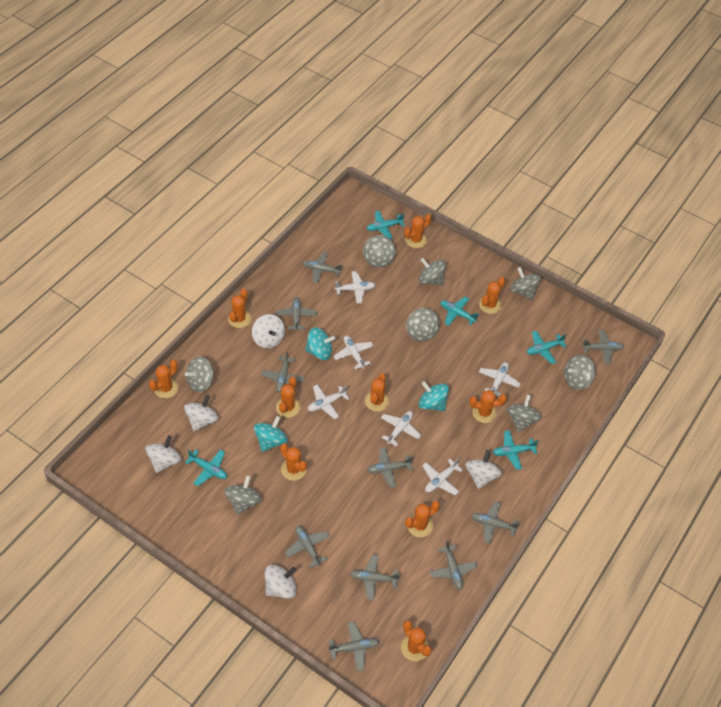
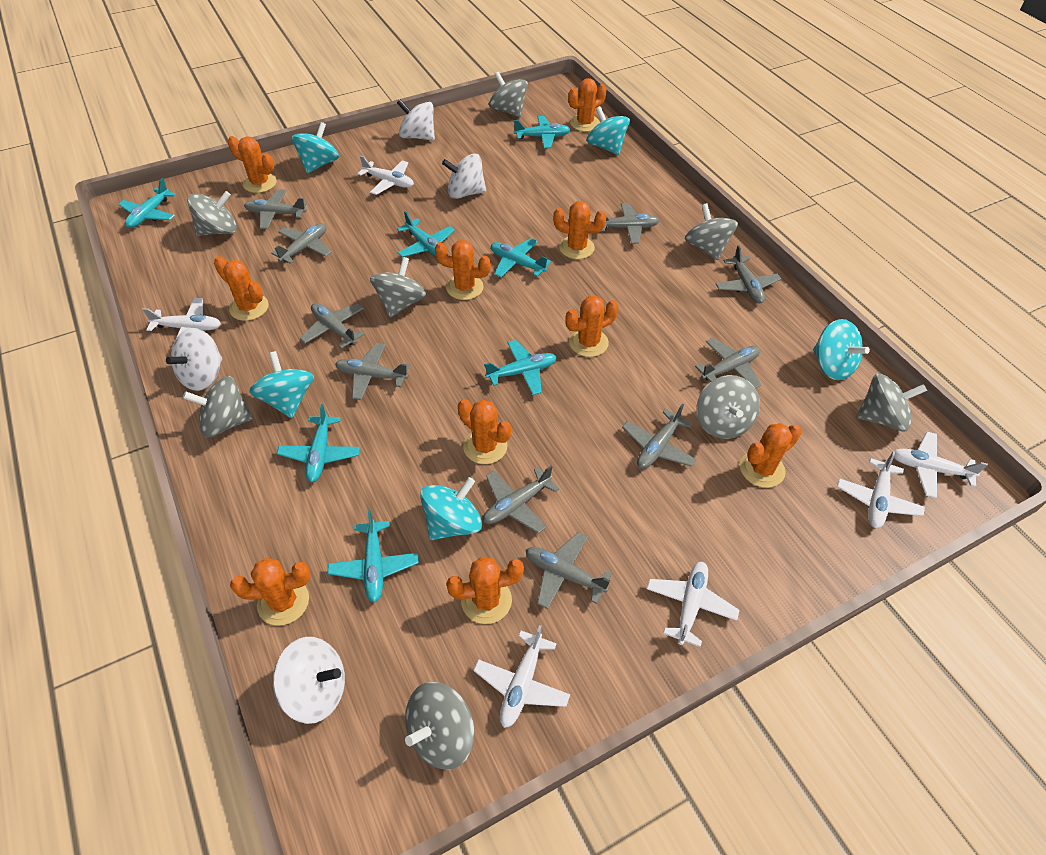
turquoise plane: 5 -> 7
turquoise spinning top: 3 -> 5
white spinning top: 5 -> 4

